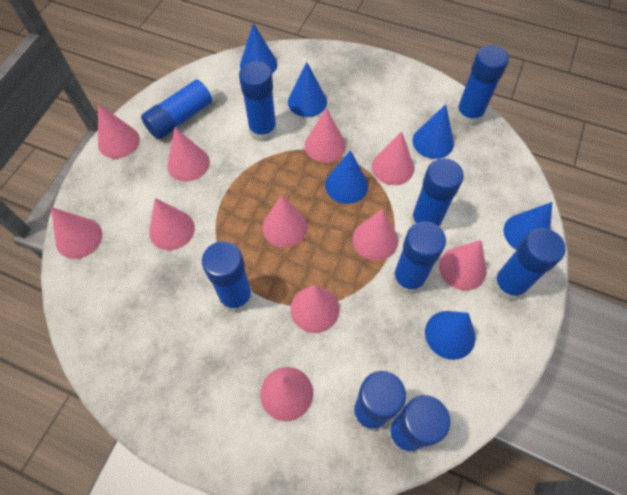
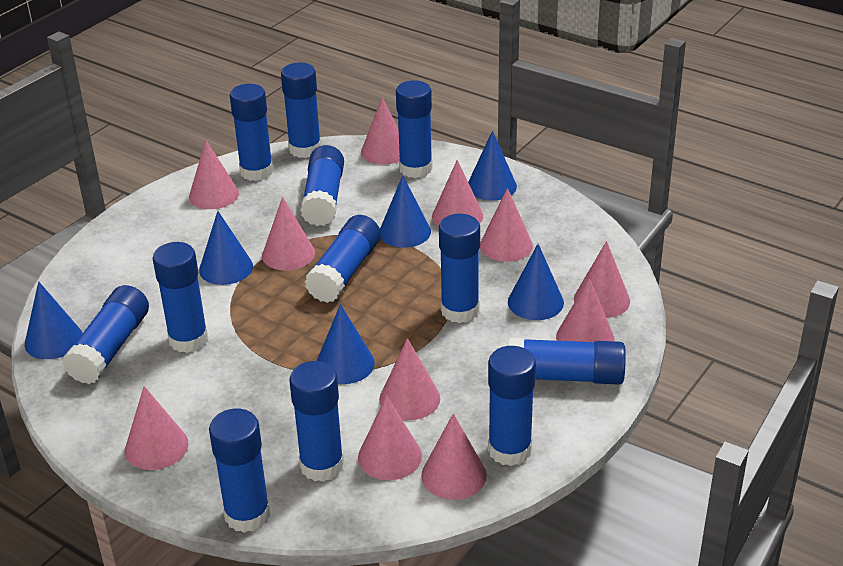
blue glue stick: 9 -> 12

